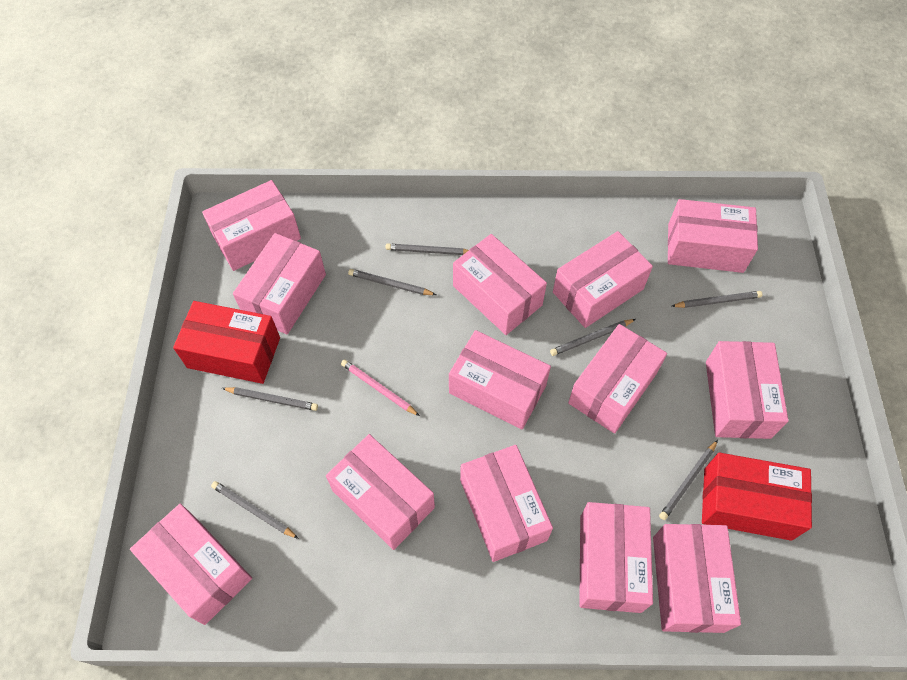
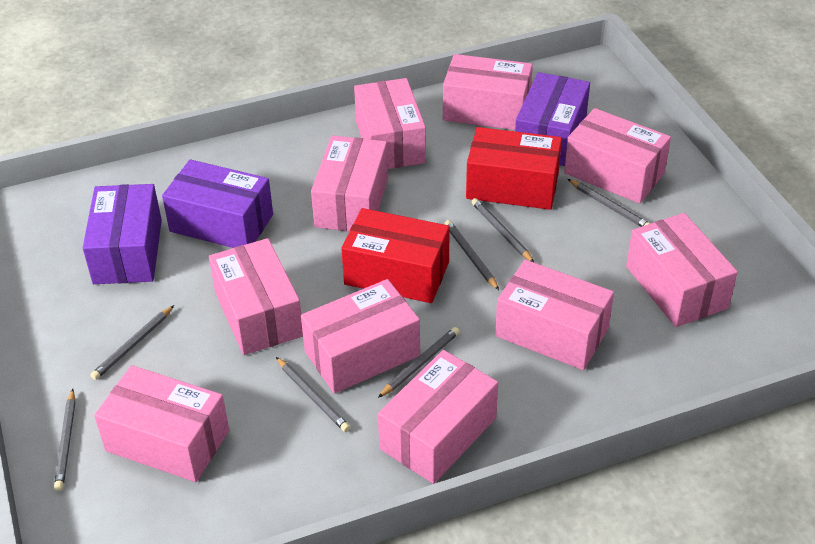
pink box: 13 -> 10
pink pencil: 1 -> 0
purple box: 0 -> 3

